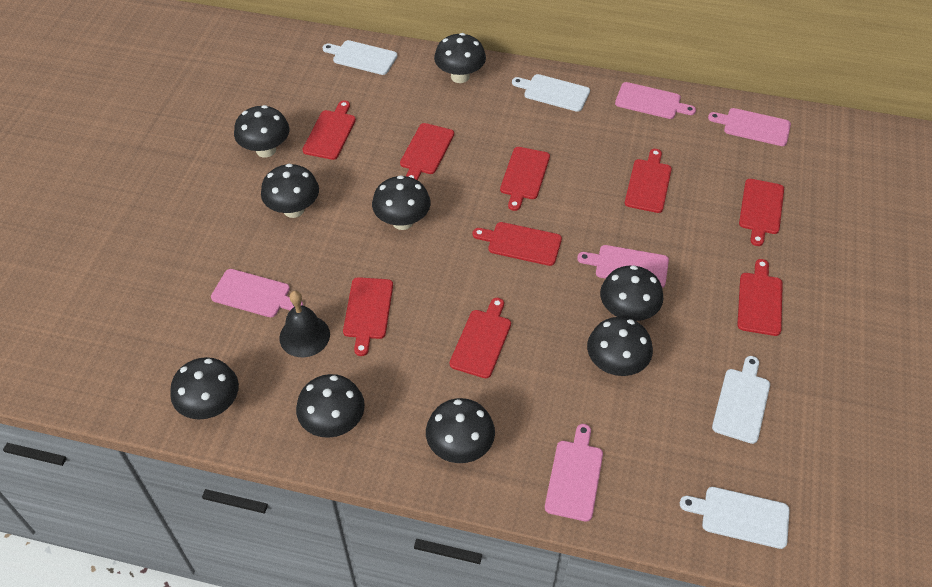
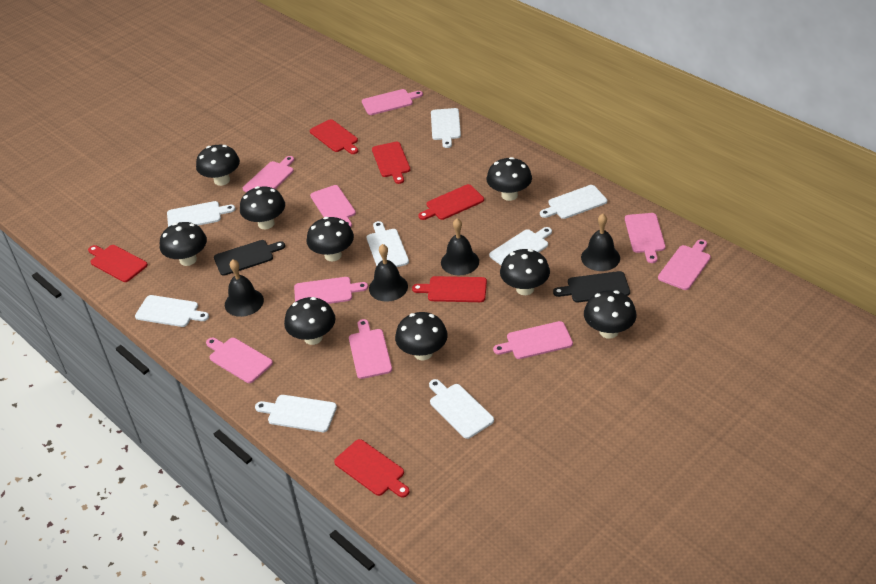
black bell: 1 -> 4
black cutting board: 0 -> 2
pink cutting board: 5 -> 9
red cutting board: 9 -> 6
white cutting board: 4 -> 8

